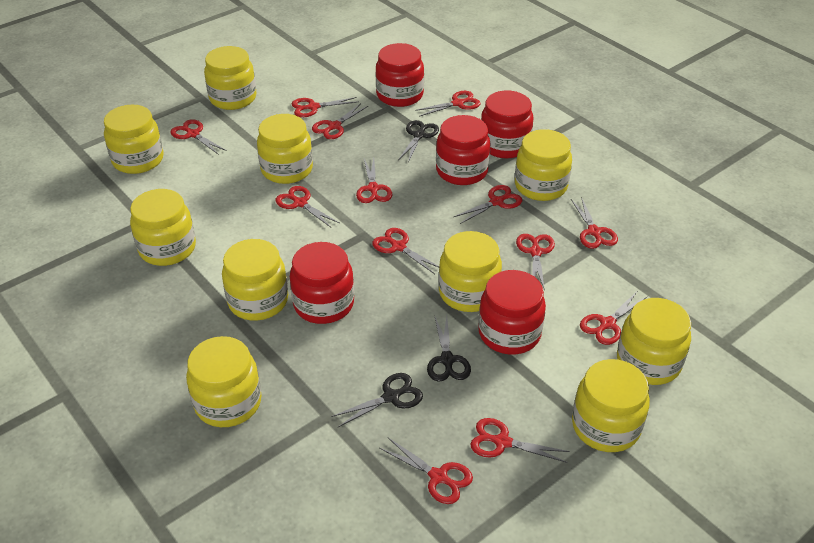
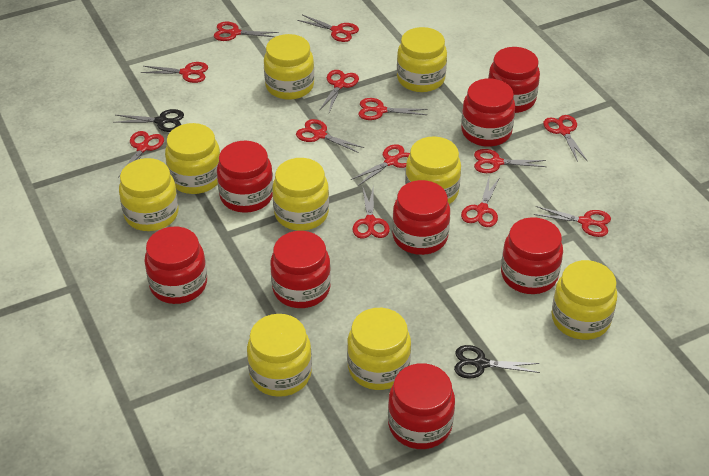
black scissors: 3 -> 2
red jar: 5 -> 8
yellow jar: 10 -> 9

